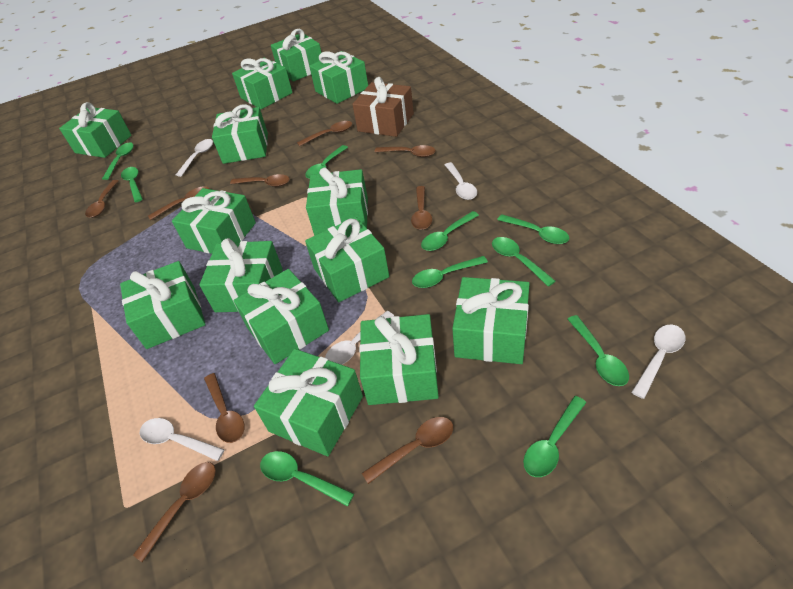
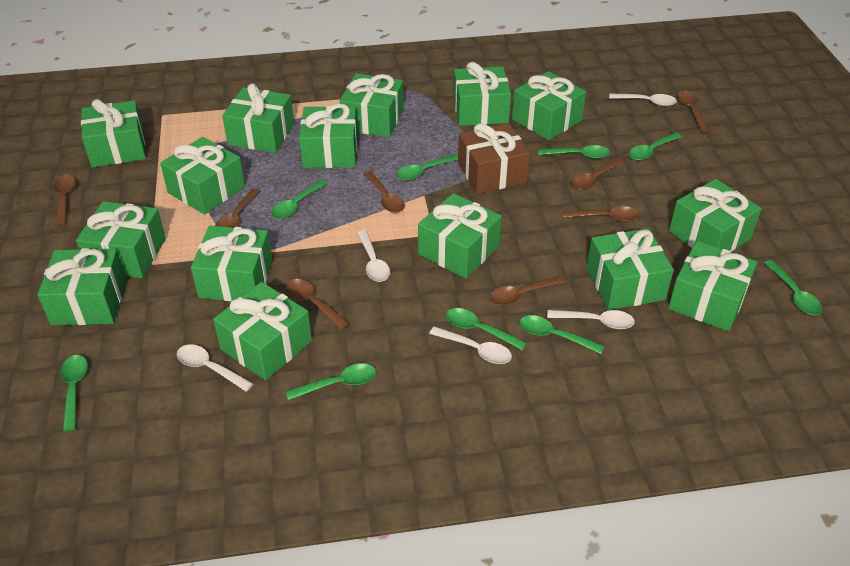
brown spoon: 9 -> 8
green gift: 14 -> 15
green spoon: 10 -> 9

